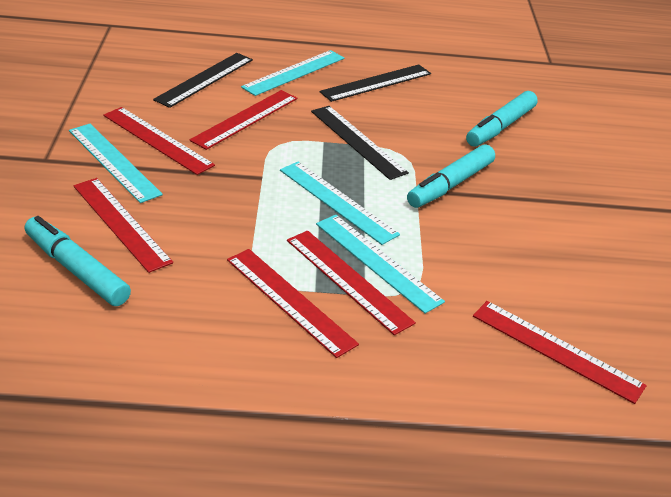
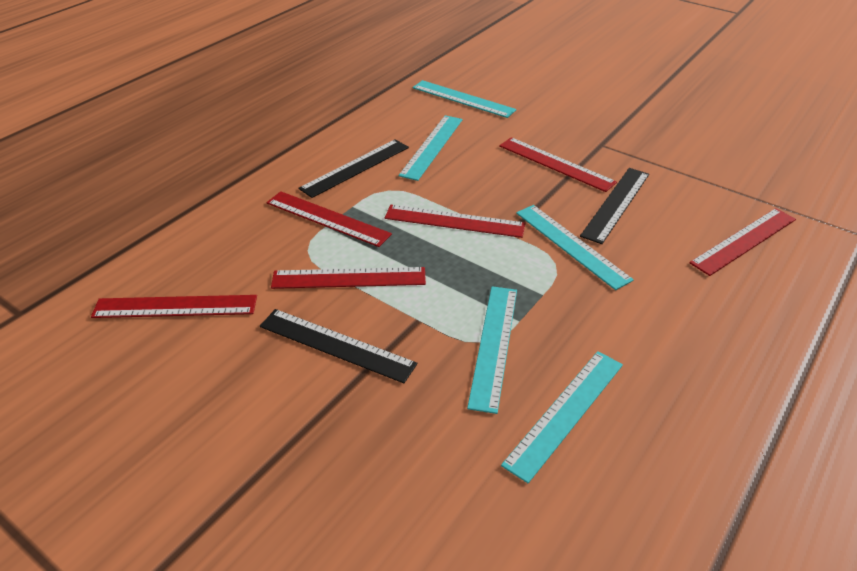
turquoise marker: 3 -> 0
turquoise ruler: 4 -> 5

